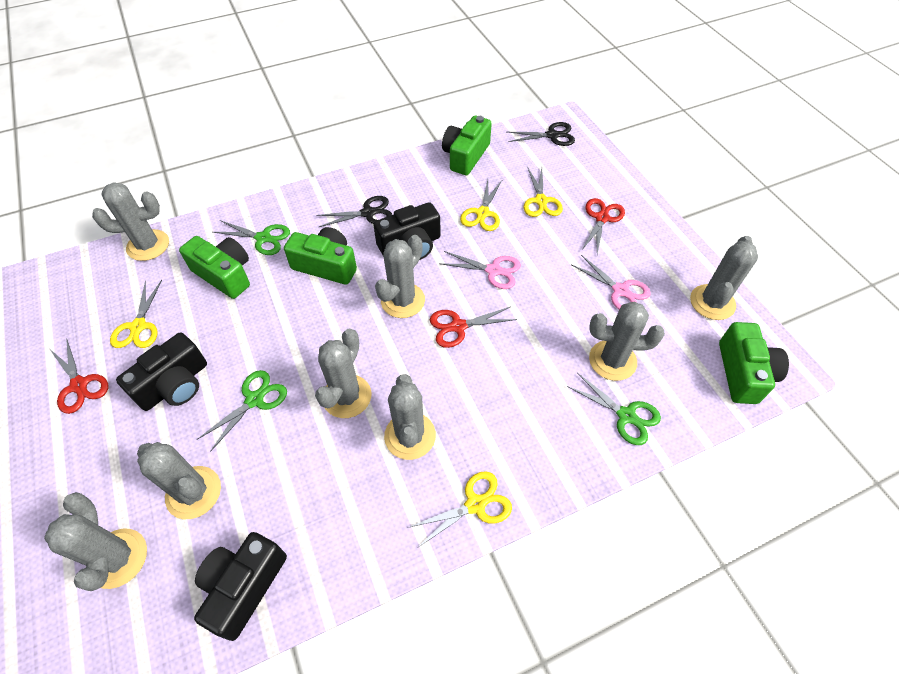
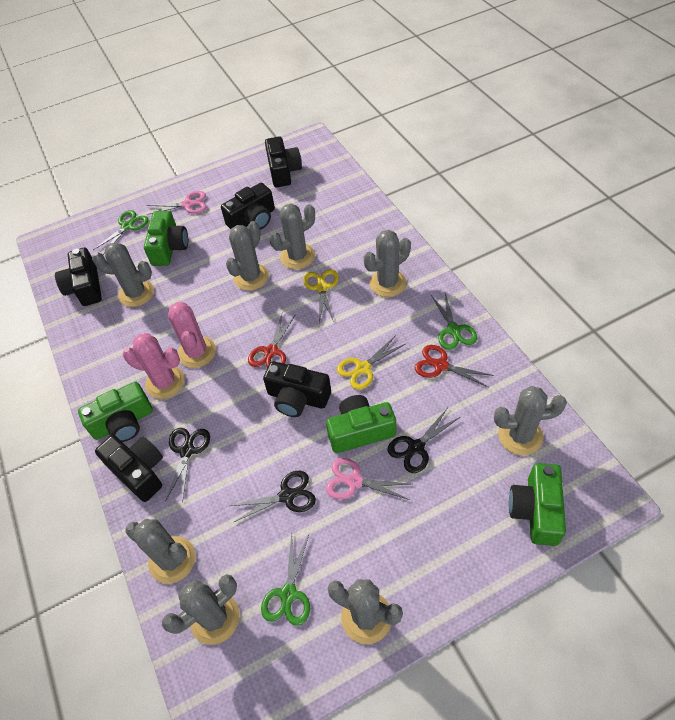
black camera: 3 -> 5
black scissors: 2 -> 3
pink cactus: 0 -> 2
red scissors: 3 -> 2
yellow scissors: 4 -> 2

